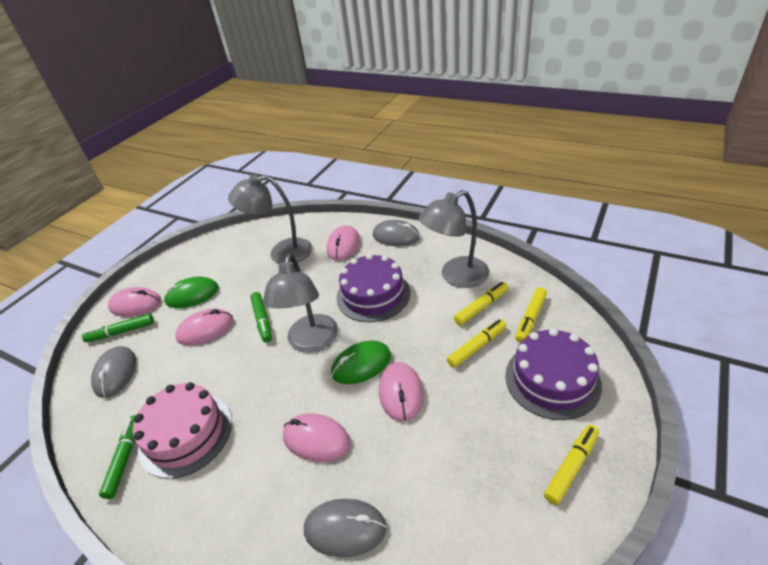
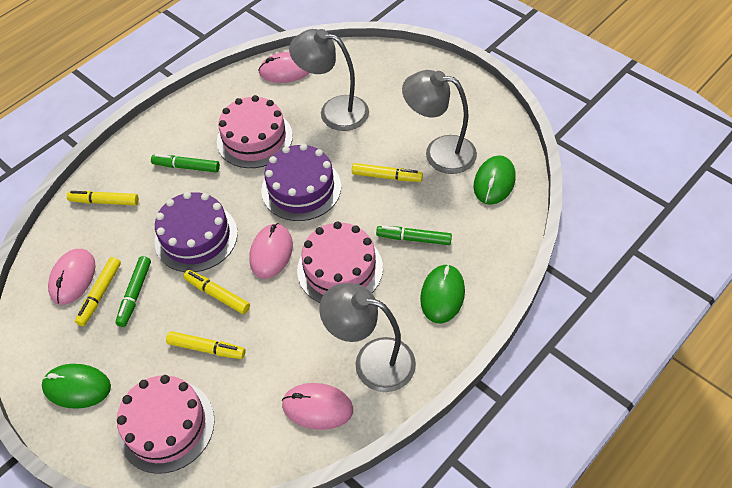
green mouse: 2 -> 3
grey mouse: 3 -> 0
pink cake: 1 -> 3
pink mouse: 5 -> 4
yellow marker: 4 -> 5

